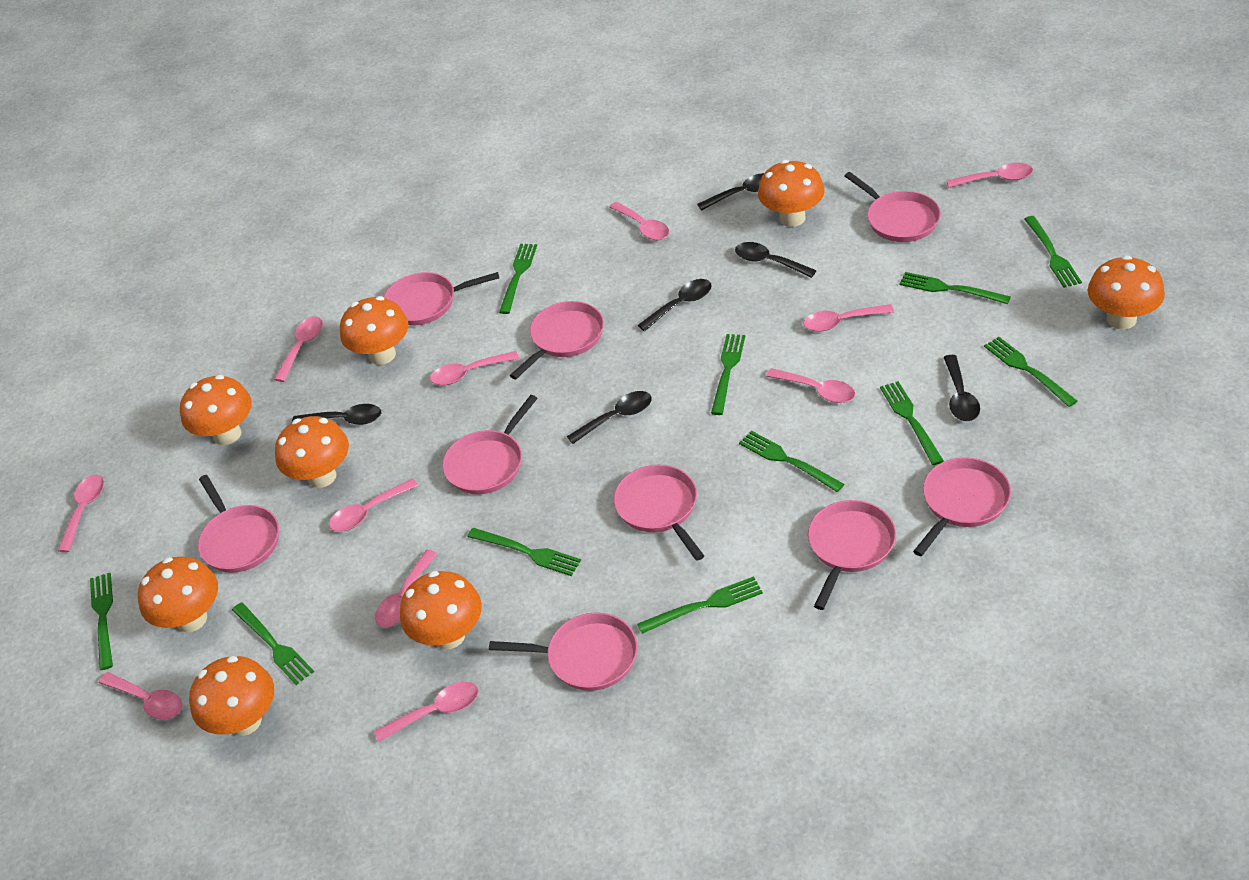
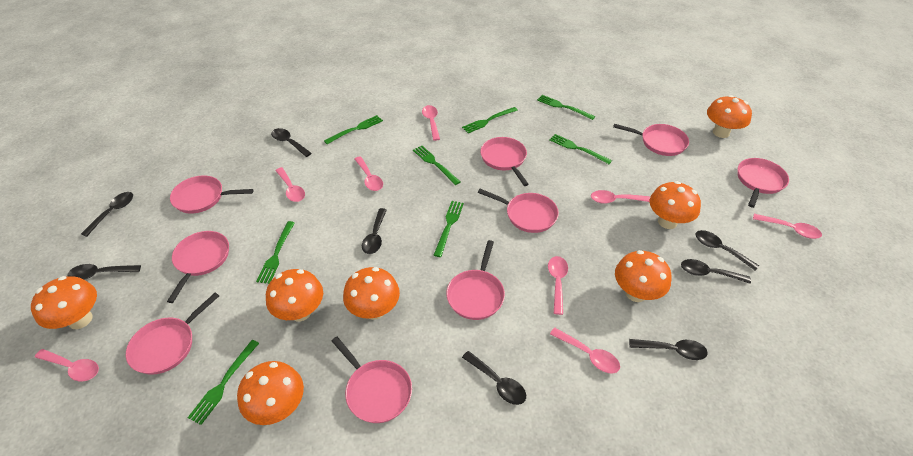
black spoon: 6 -> 8
green fork: 11 -> 8
orange mushroom: 8 -> 7
pink spoon: 11 -> 8

